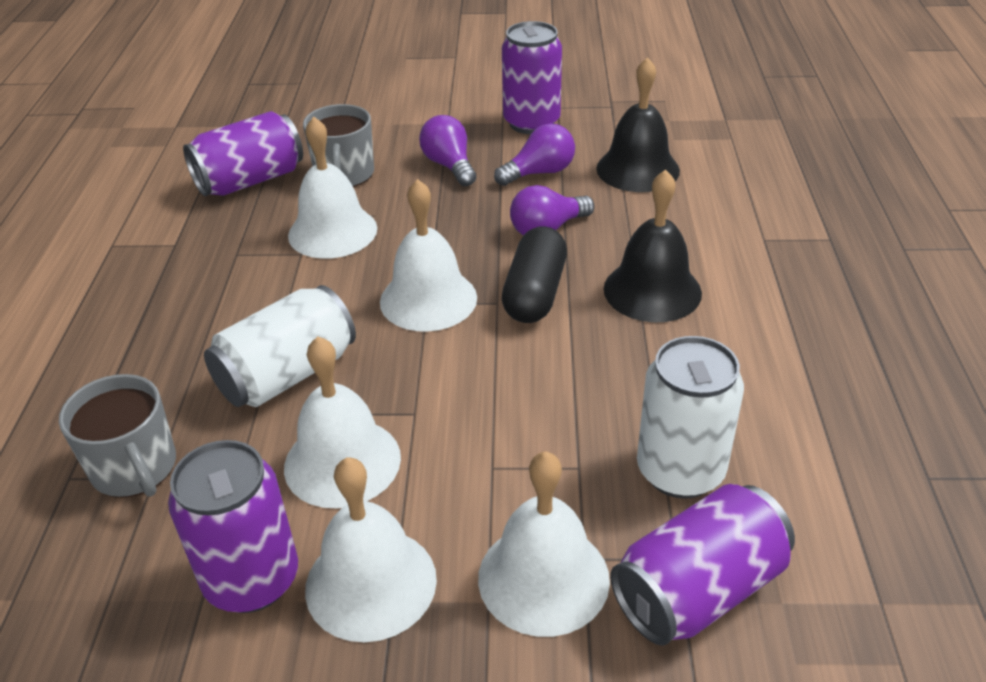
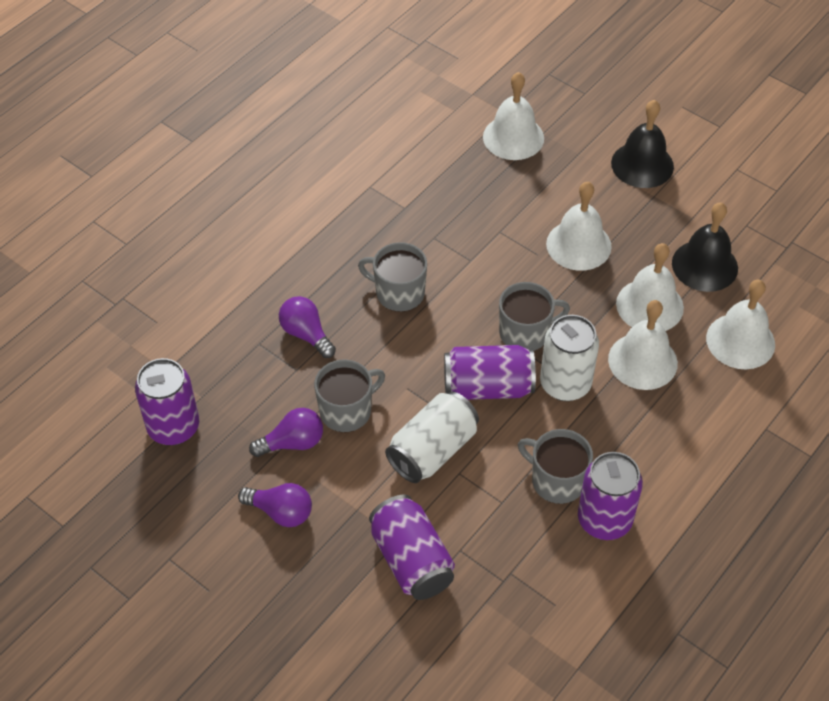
black capsule: 1 -> 0
grey mug: 2 -> 4

